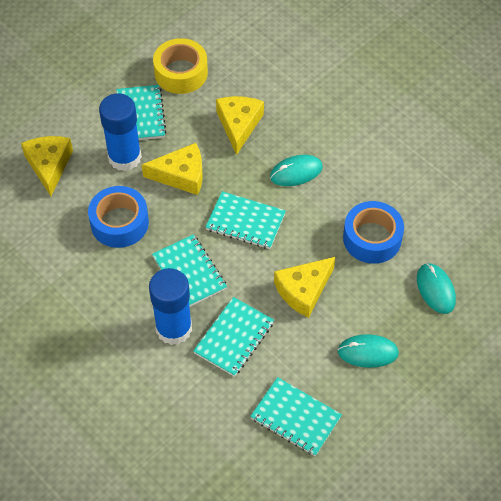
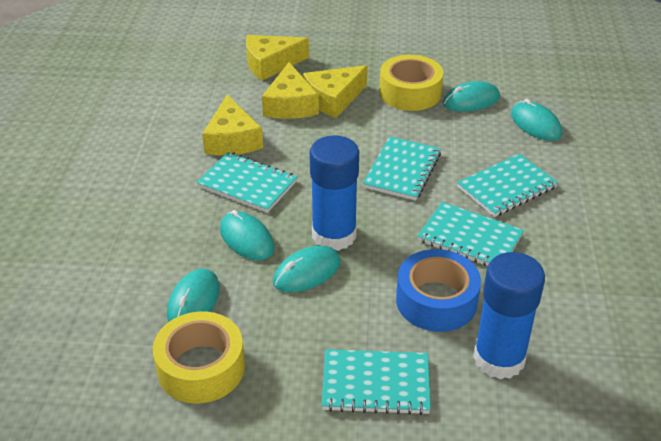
blue tape: 2 -> 1
turquoise mouse: 3 -> 5
yellow tape: 1 -> 2

